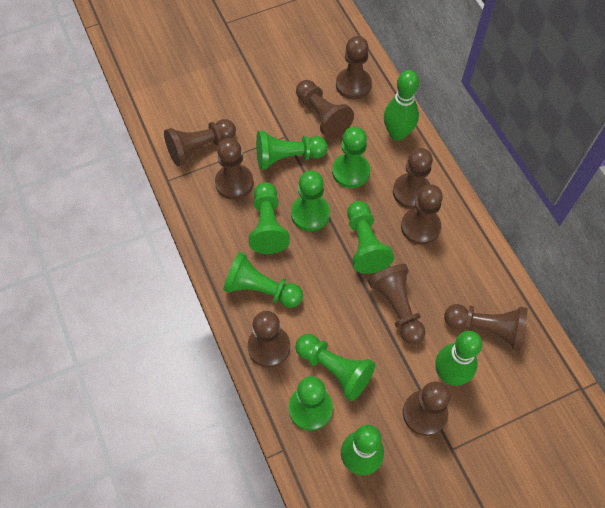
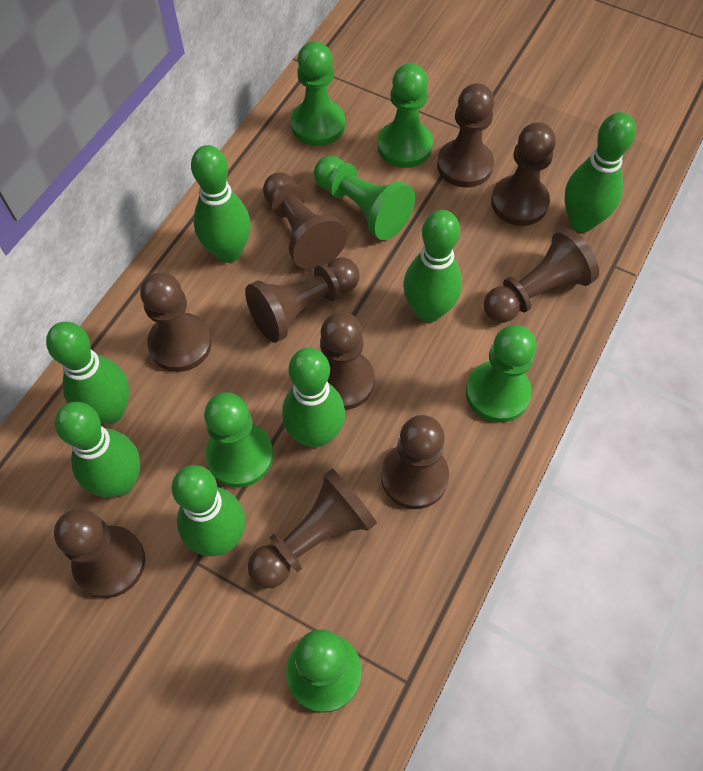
green bowling pin: 3 -> 7
green pawn: 8 -> 6

